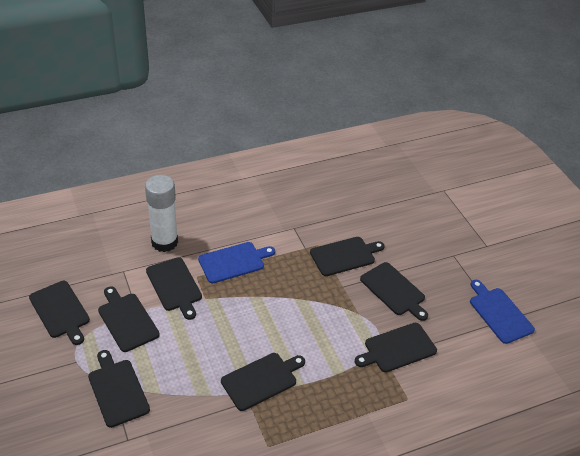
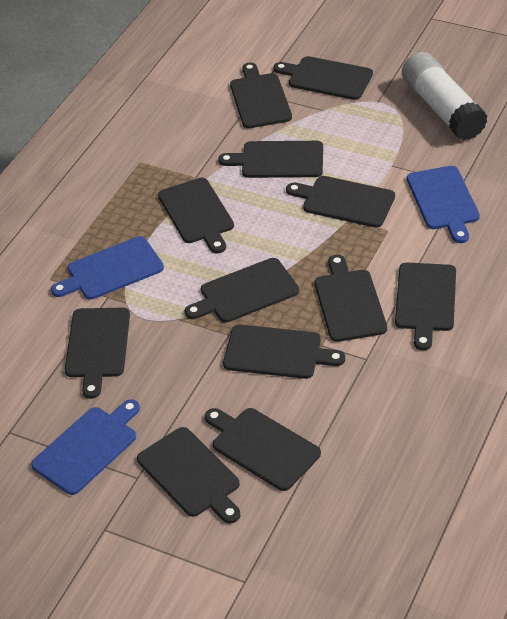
black cutting board: 8 -> 12
blue cutting board: 2 -> 3

